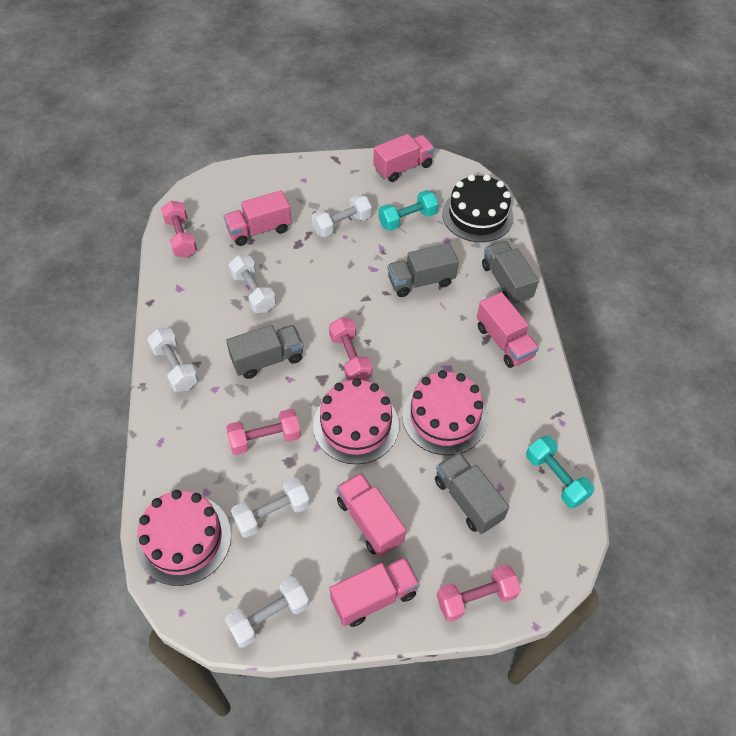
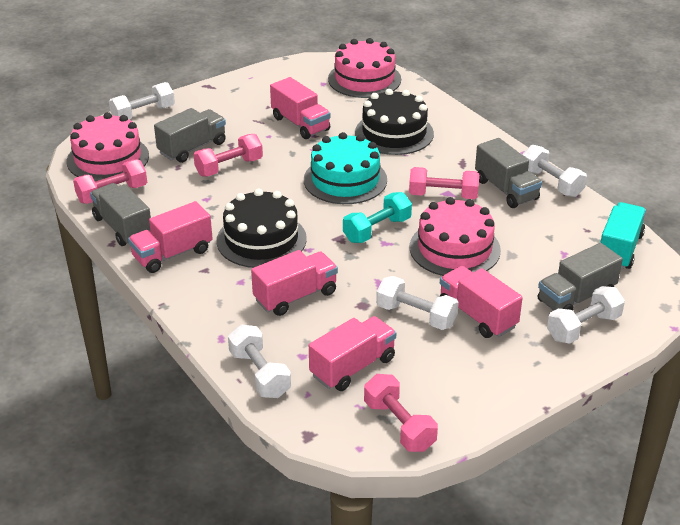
black cake: 1 -> 2
turquoise cake: 0 -> 1
turquoise dumbbell: 2 -> 1
turquoise truck: 0 -> 1

